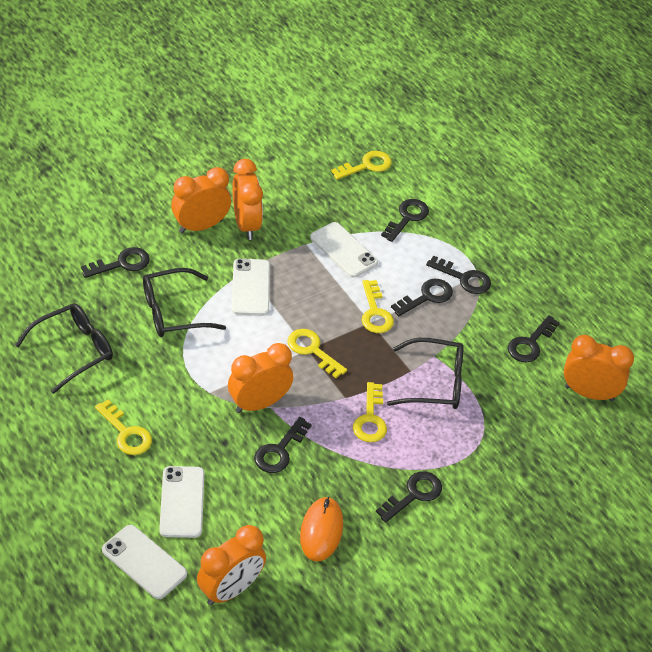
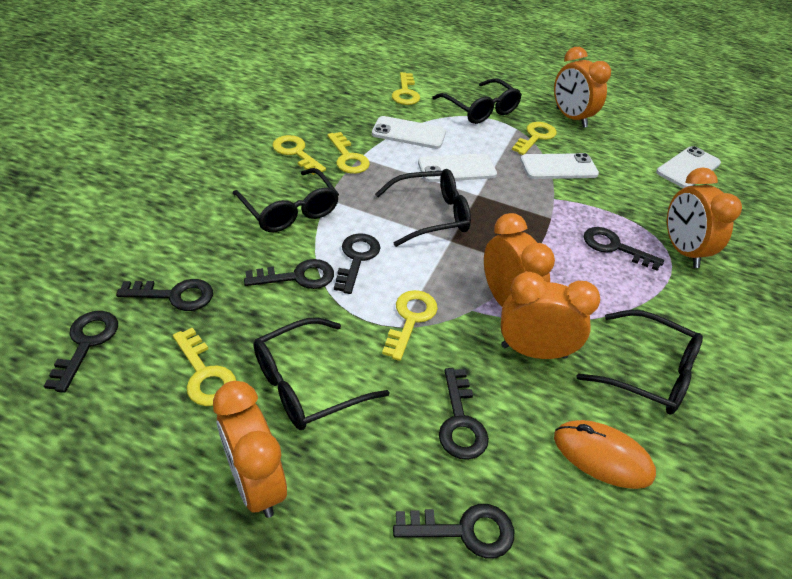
black glasses: 3 -> 5
yellow key: 5 -> 6

